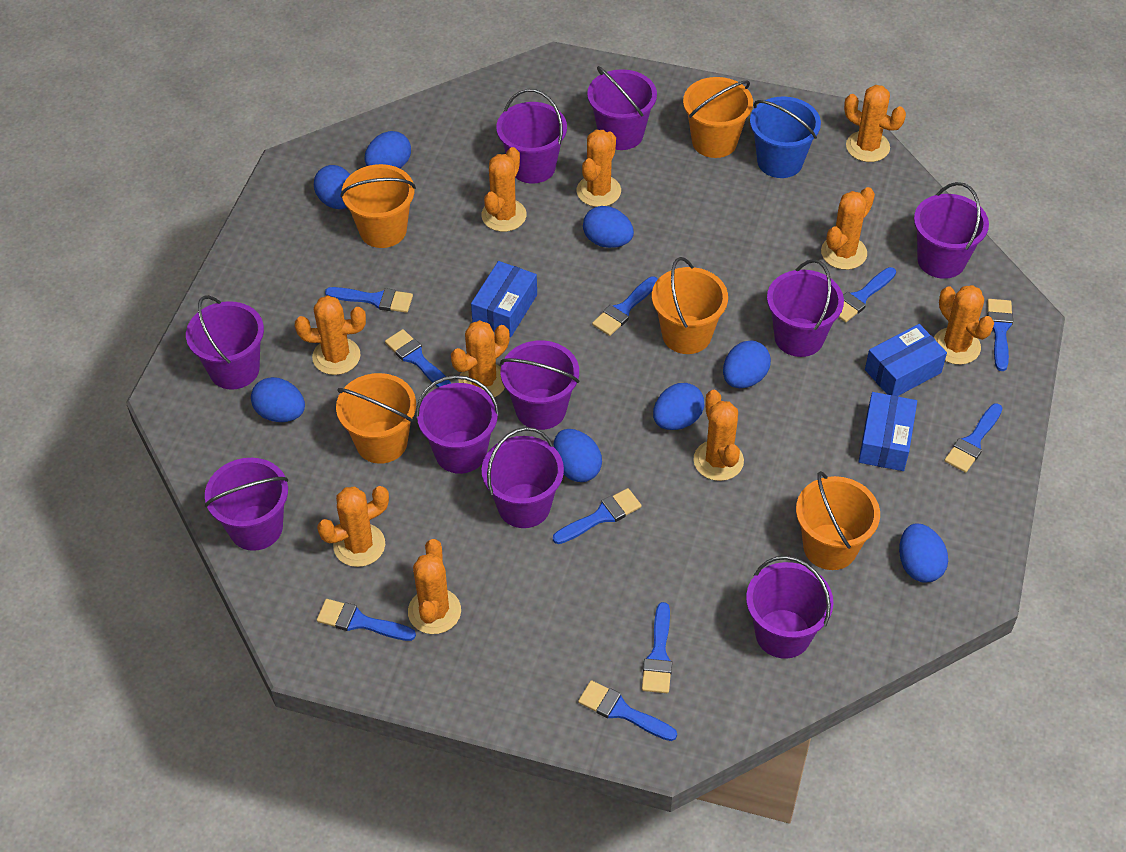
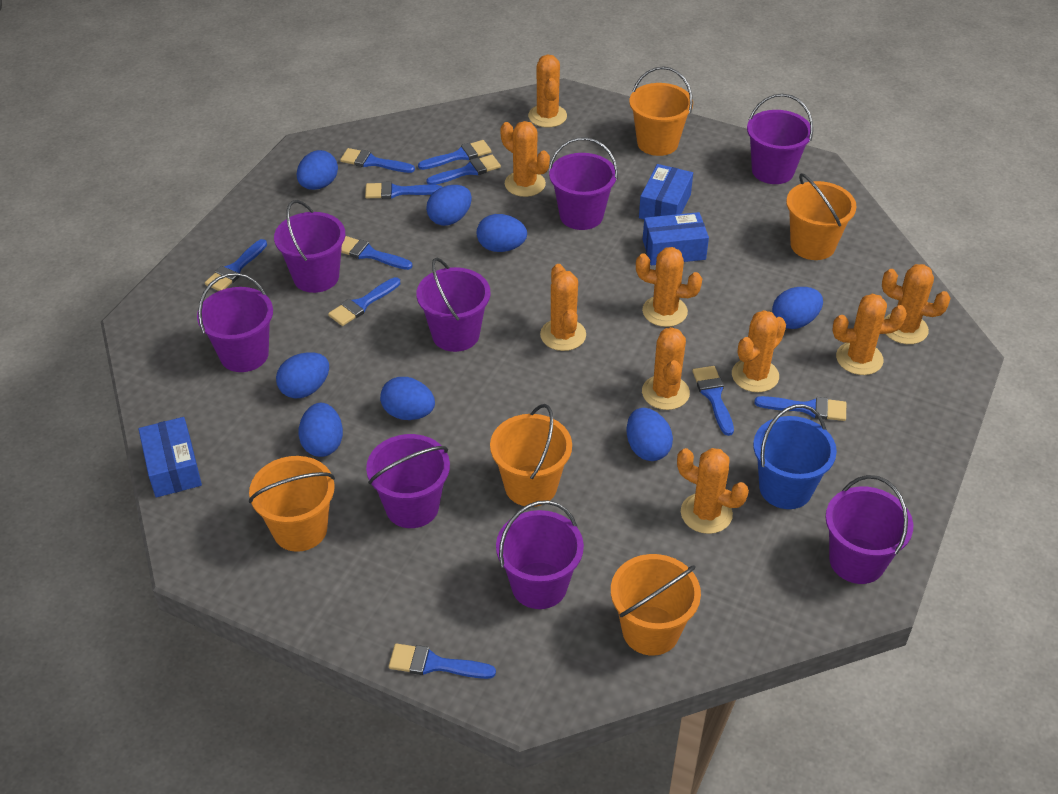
orange cactus: 10 -> 9
purple bucket: 10 -> 8

